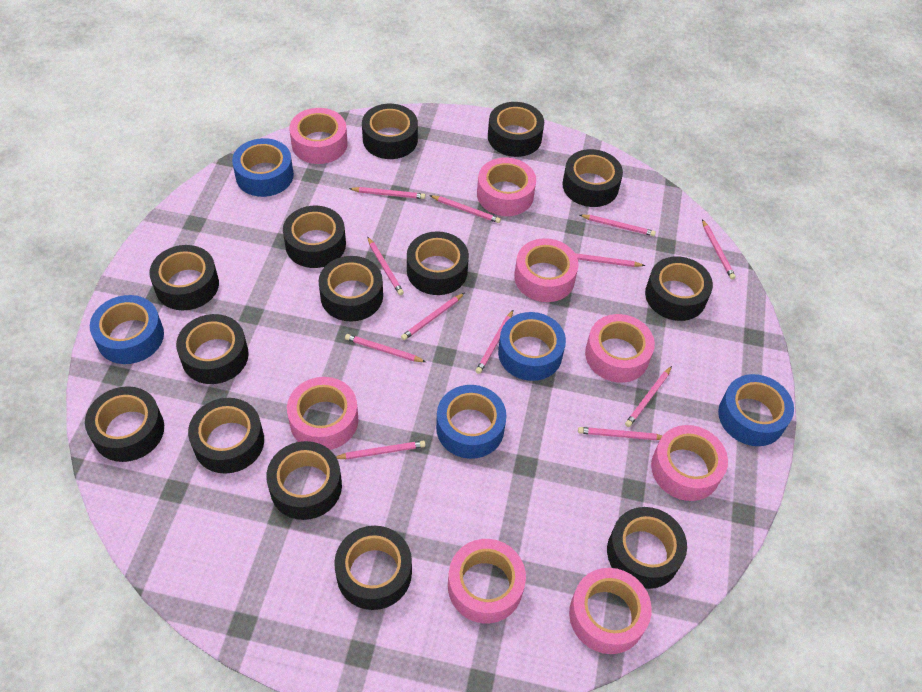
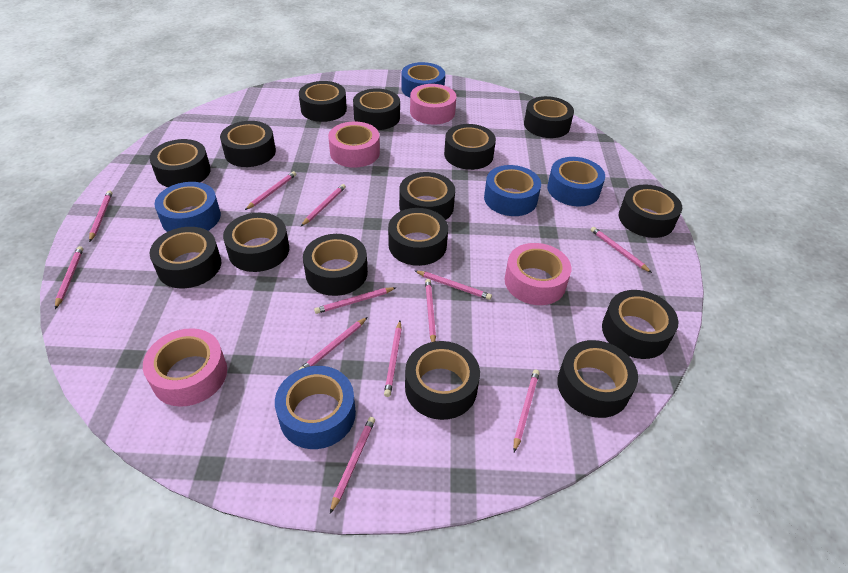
black tape: 14 -> 15
pink tape: 8 -> 4

